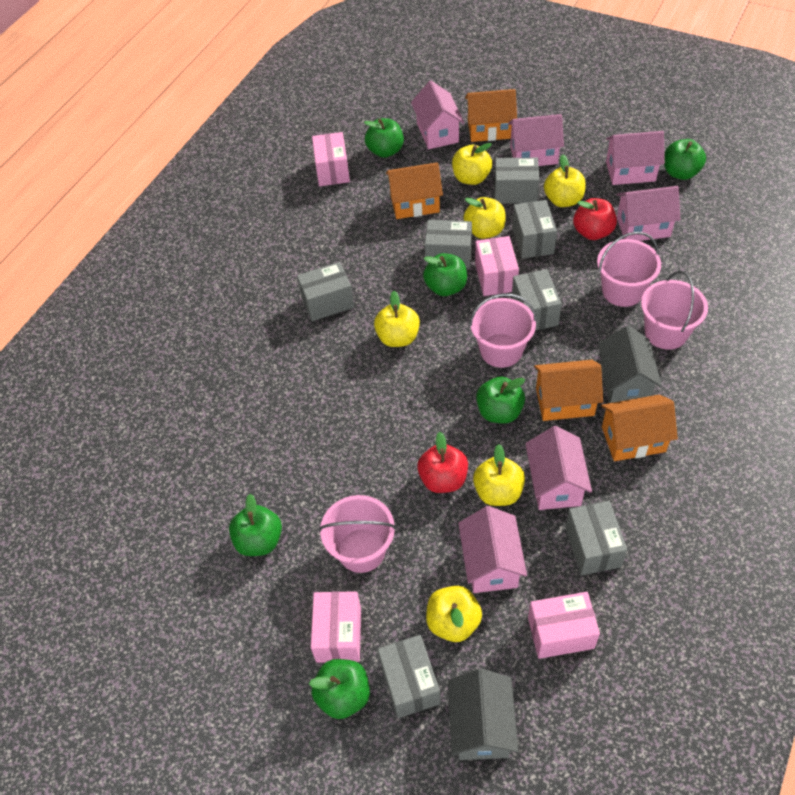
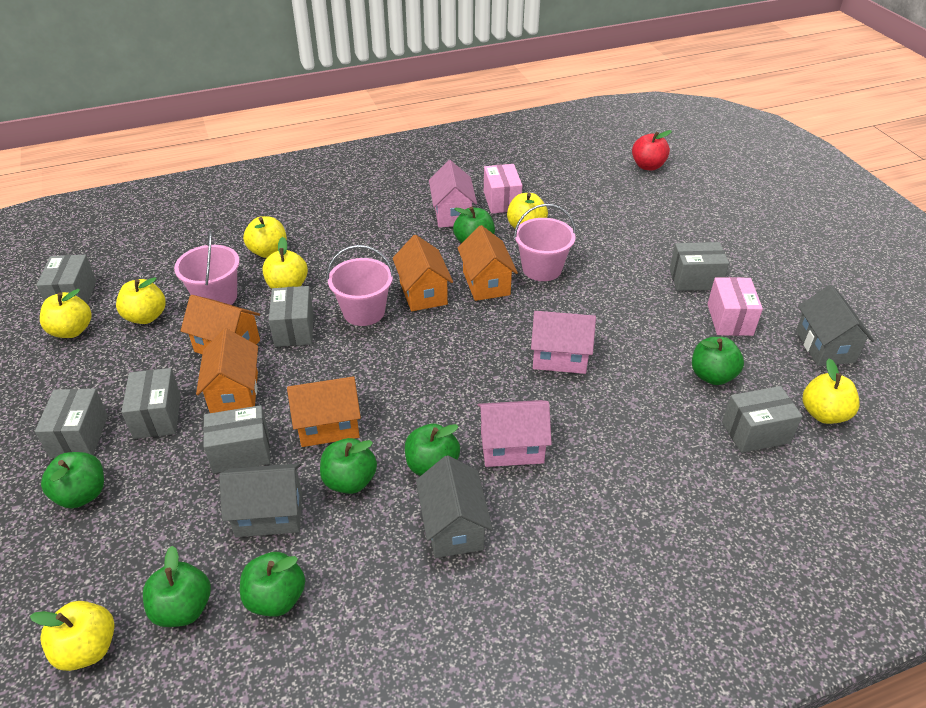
green apple: 6 -> 7
grey house: 2 -> 3
orange house: 4 -> 5
pink box: 4 -> 2
pink bucket: 4 -> 3
pink house: 6 -> 3
red apple: 2 -> 1
yellow apple: 6 -> 7

